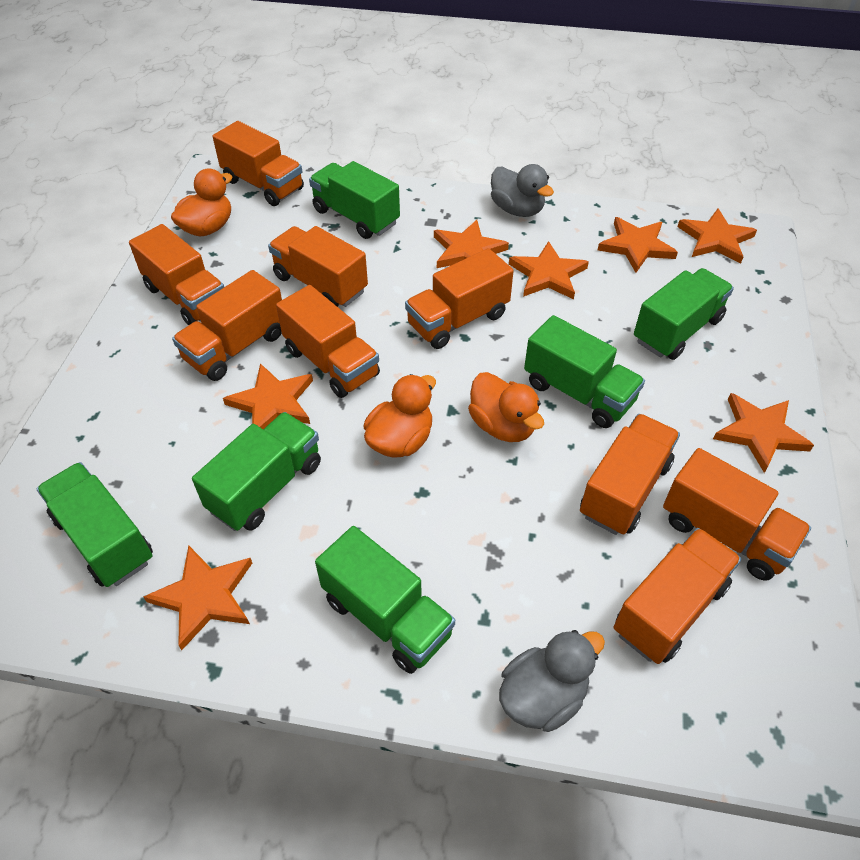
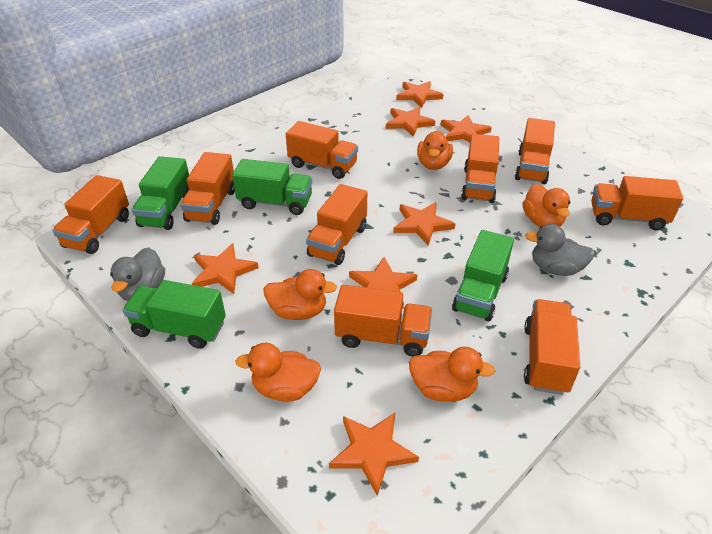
green truck: 6 -> 4
orange duck: 3 -> 5

